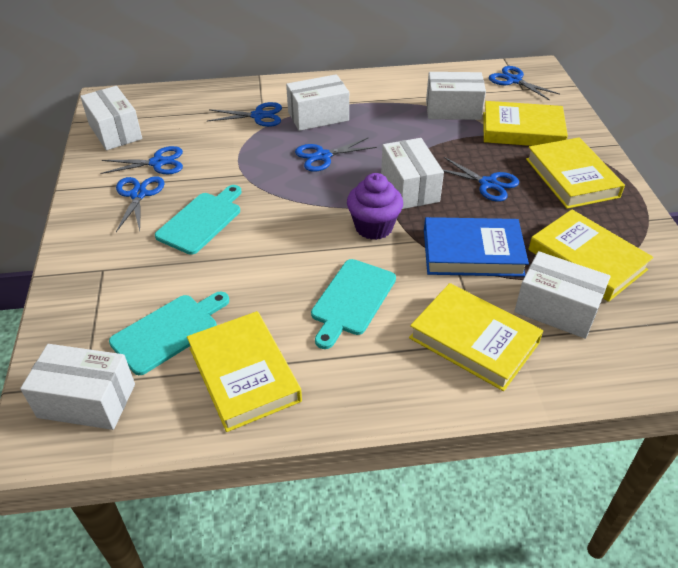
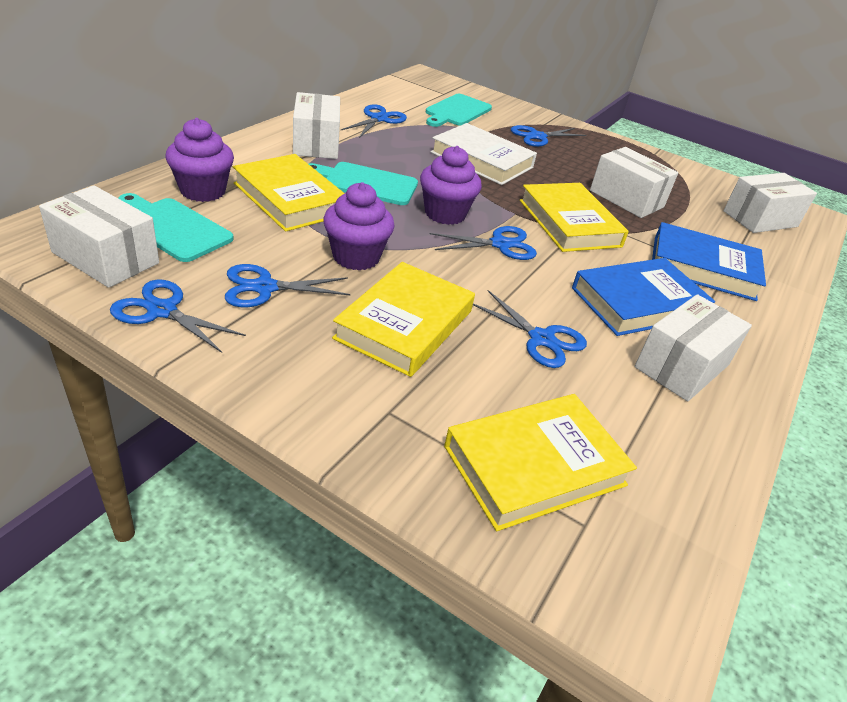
blue book: 1 -> 2
purple cupcake: 1 -> 3
white book: 0 -> 1
white box: 6 -> 5
yellow book: 5 -> 4

